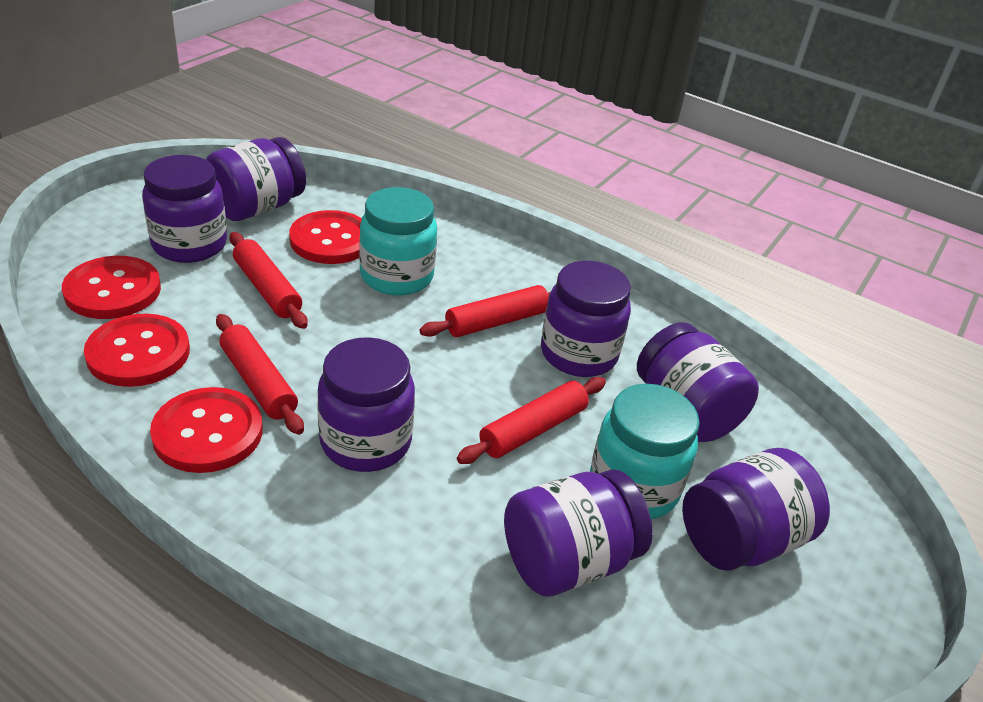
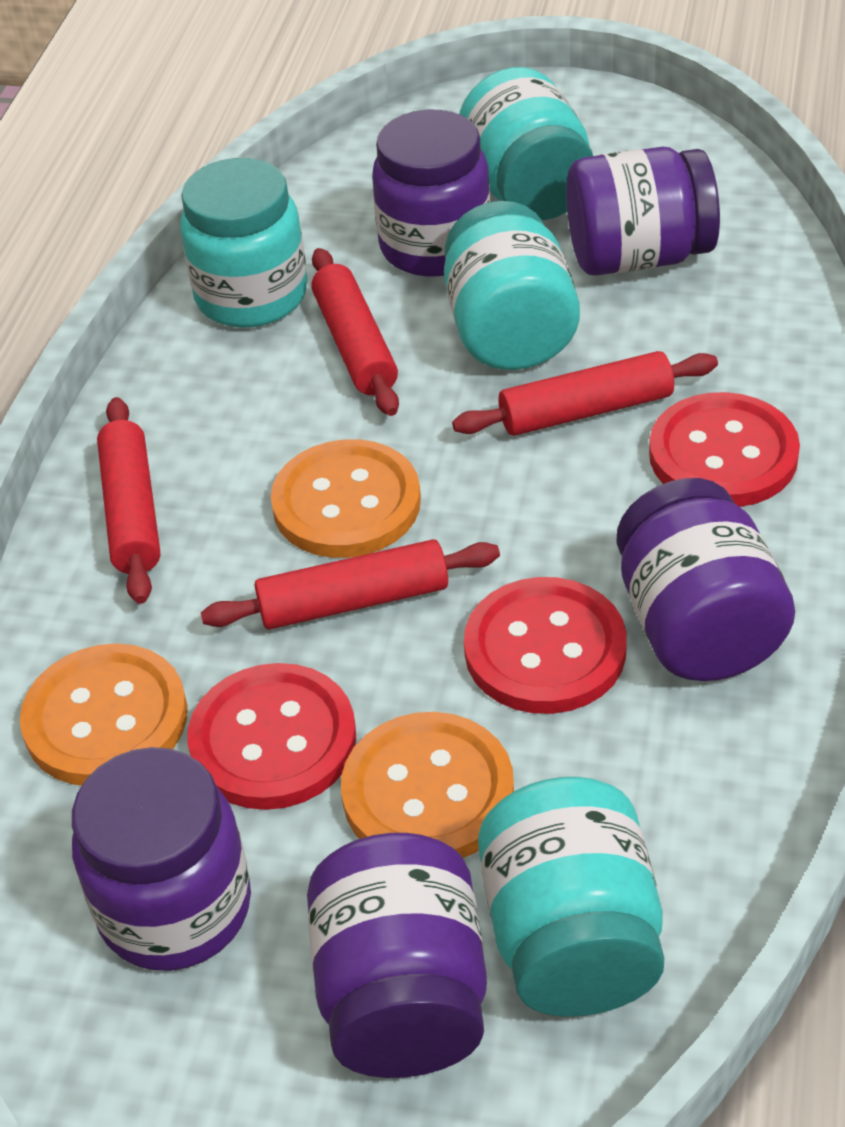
orange button: 0 -> 3
purple jar: 7 -> 5
red button: 4 -> 3
turquoise jar: 2 -> 4

